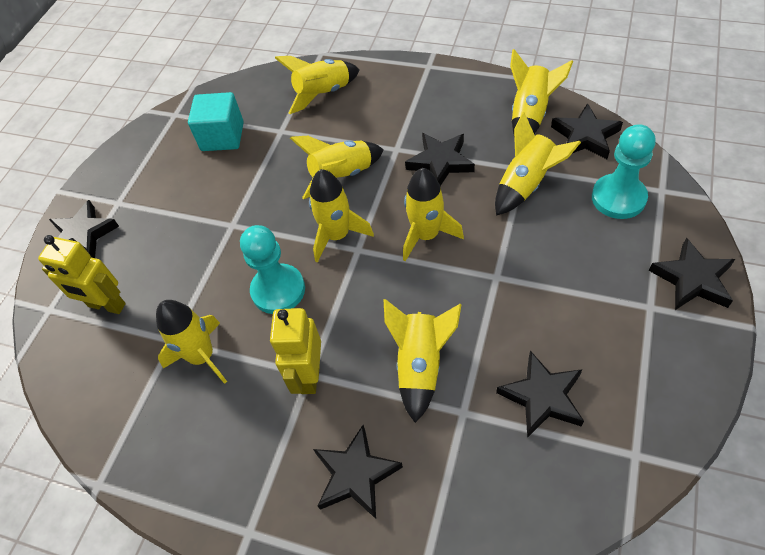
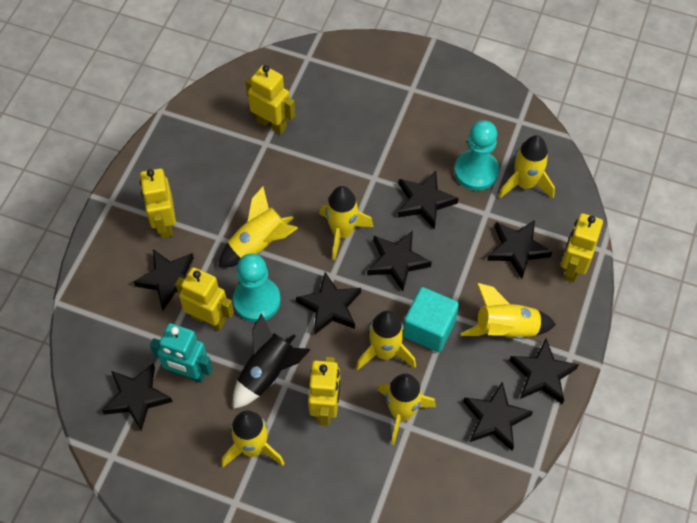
black rocket: 0 -> 1
black star: 6 -> 8
turquoise robot: 0 -> 1
yellow robot: 2 -> 5
yellow rocket: 8 -> 7

